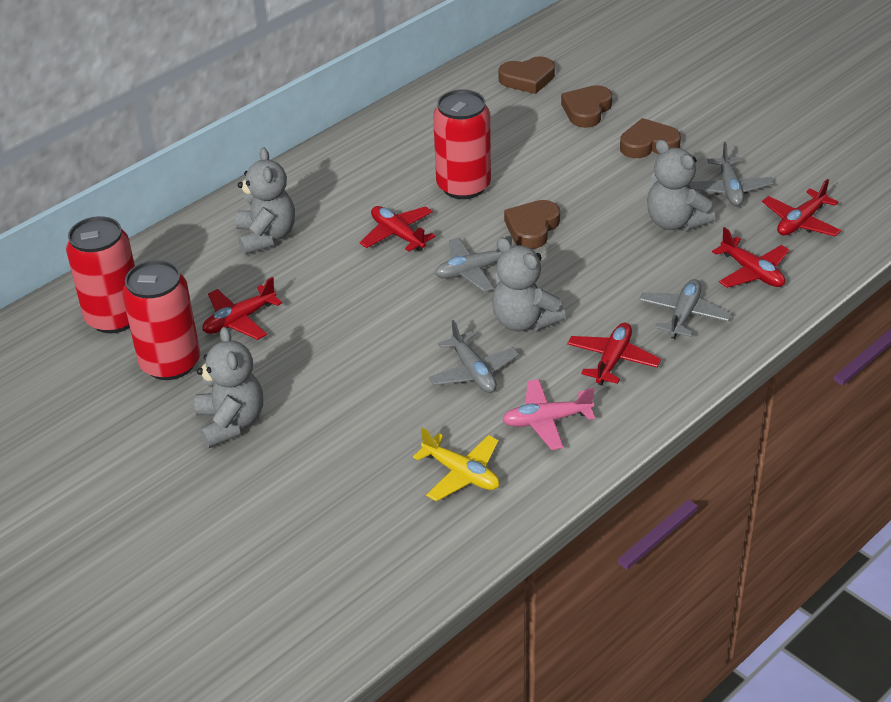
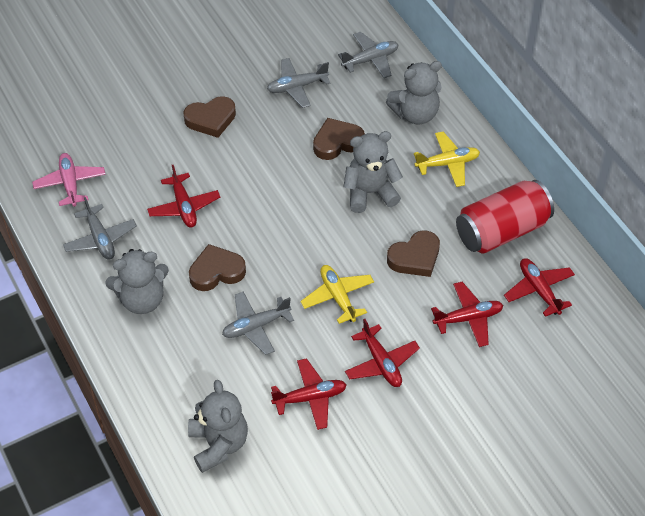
red can: 3 -> 1
yellow plane: 1 -> 2

